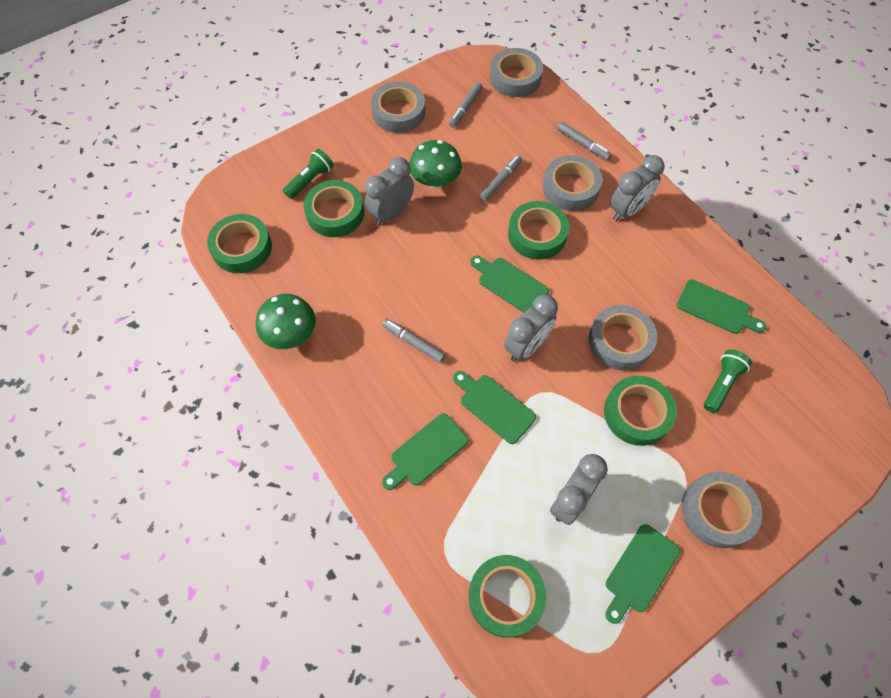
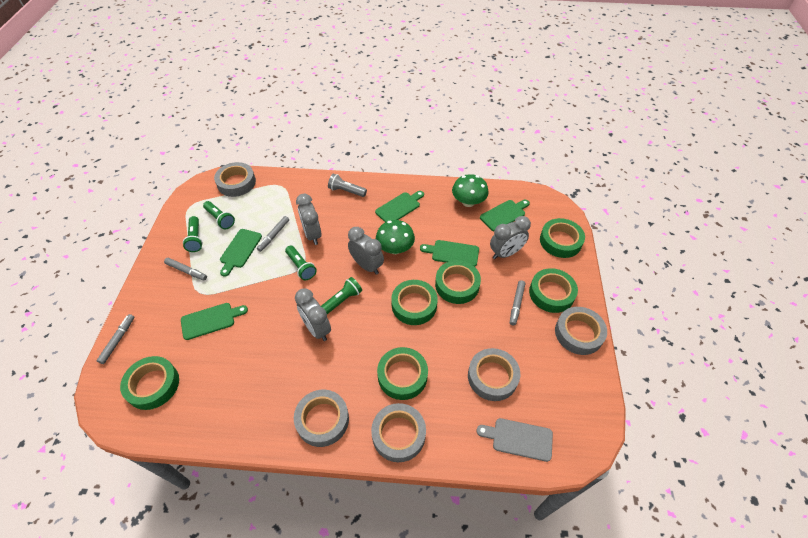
green flashlight: 2 -> 4
green tape: 5 -> 6
grey cutting board: 0 -> 1
grey flashlight: 0 -> 1

